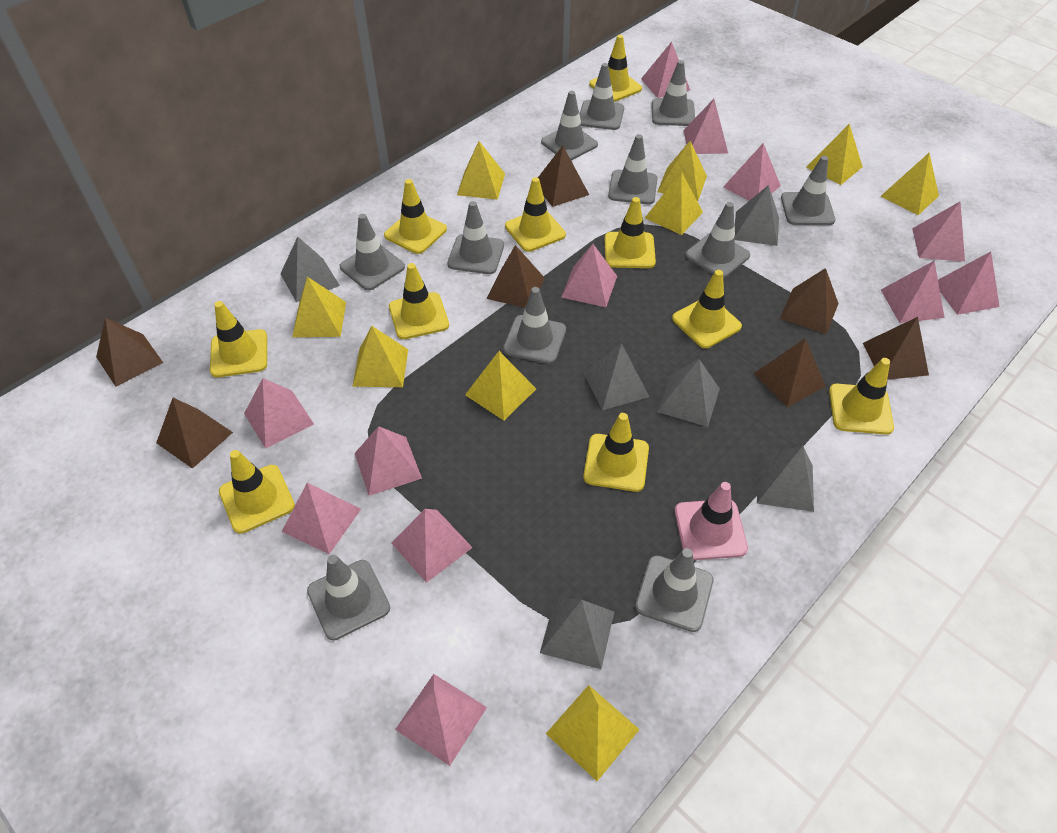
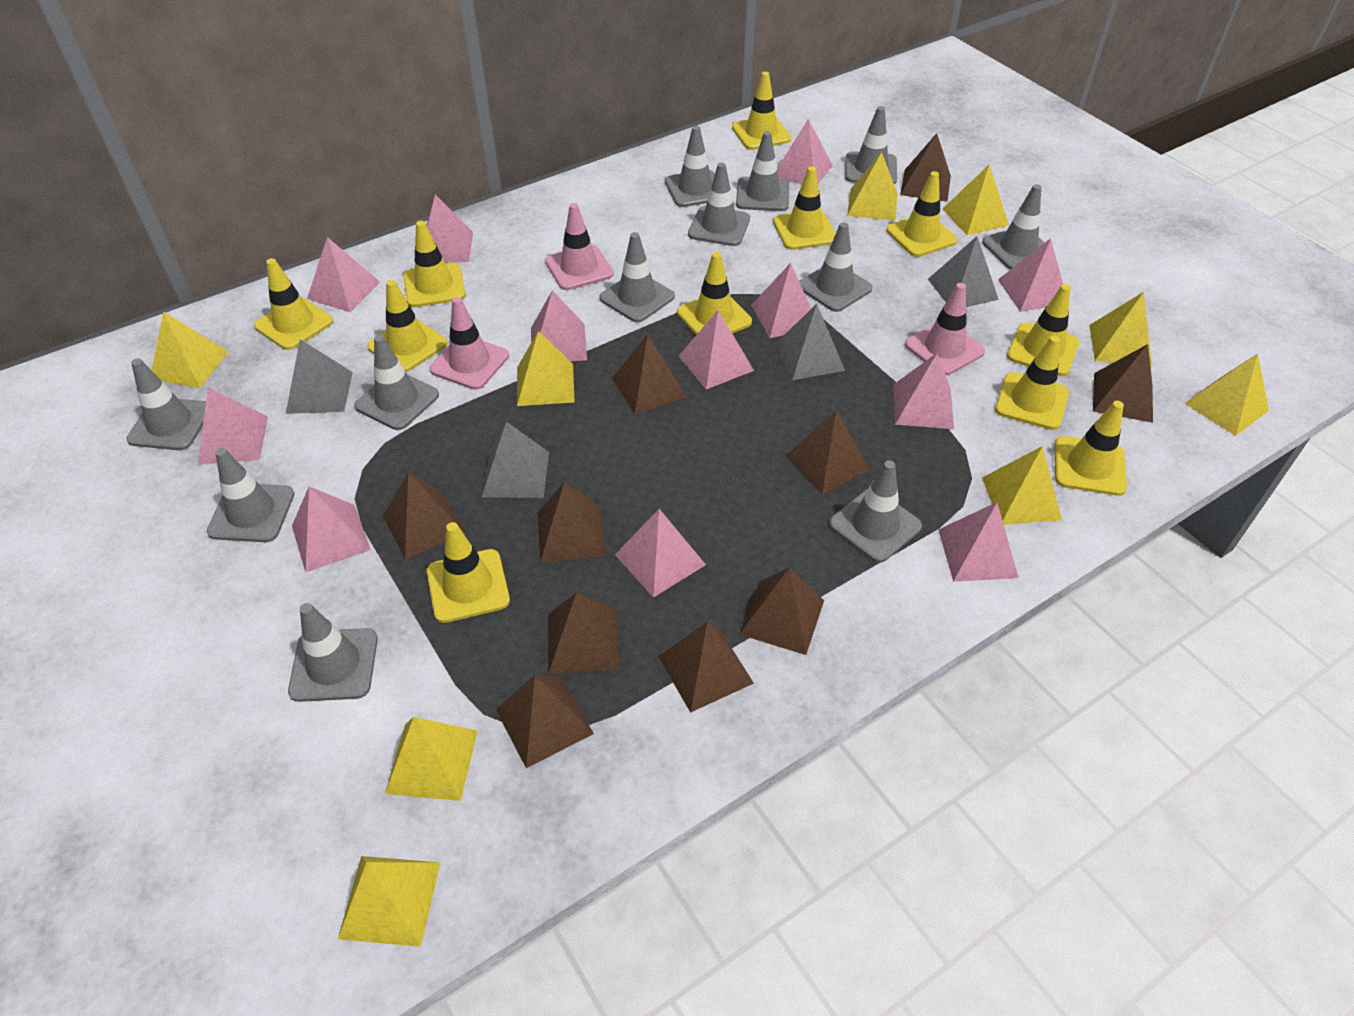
brown pyramid: 7 -> 10
grey pyramid: 6 -> 4
grey traffic cone: 11 -> 12
pink traffic cone: 1 -> 3
yellow traffic cone: 10 -> 11

